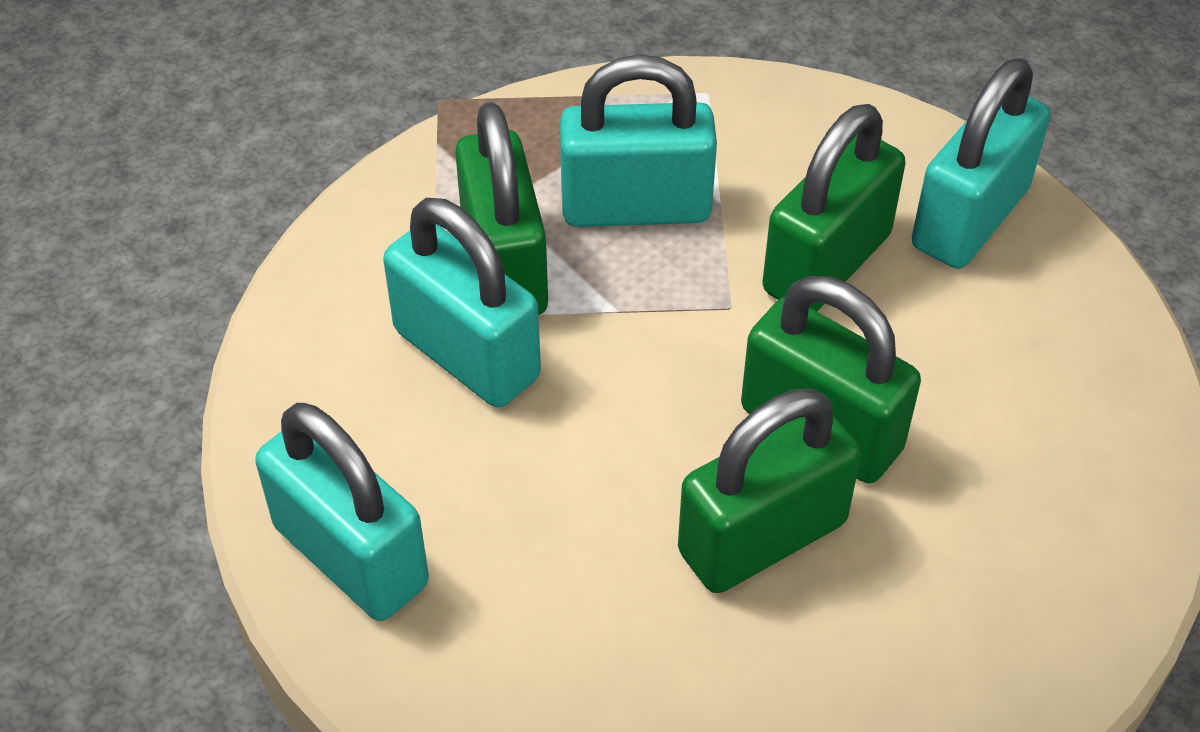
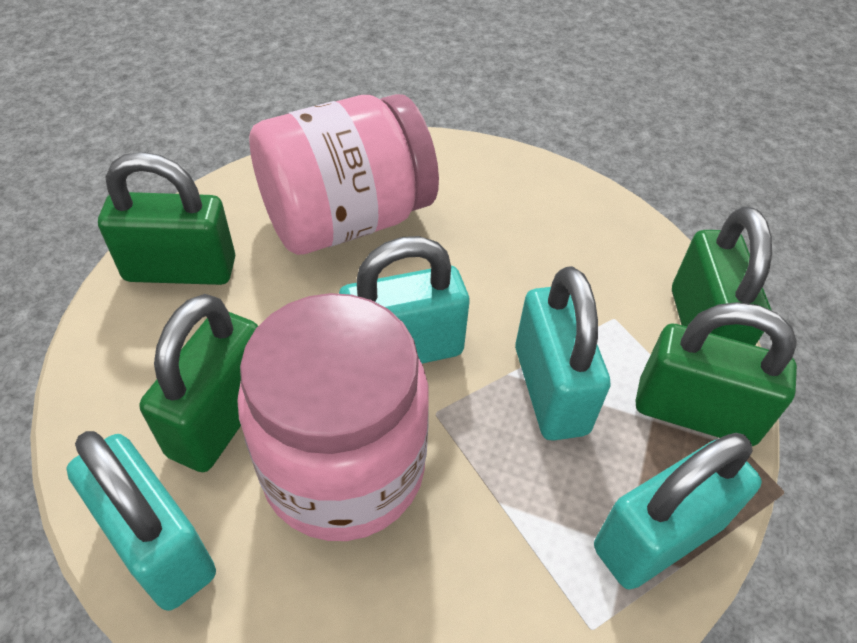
pink jar: 0 -> 2

